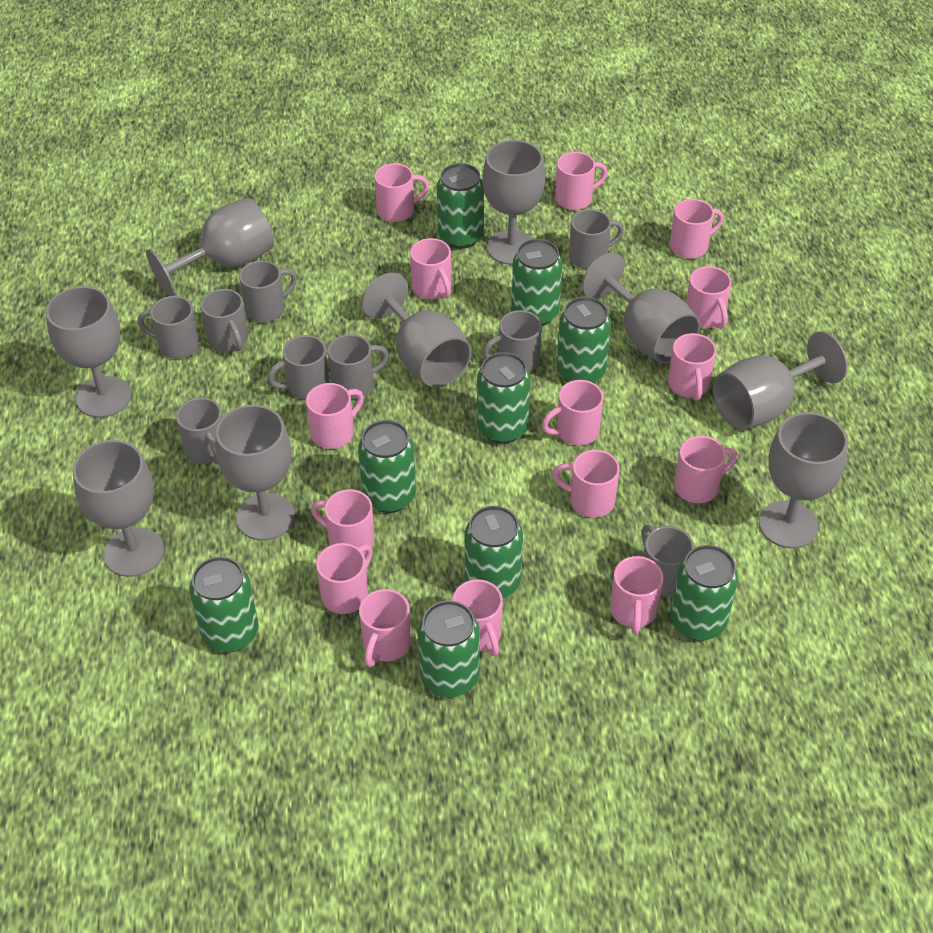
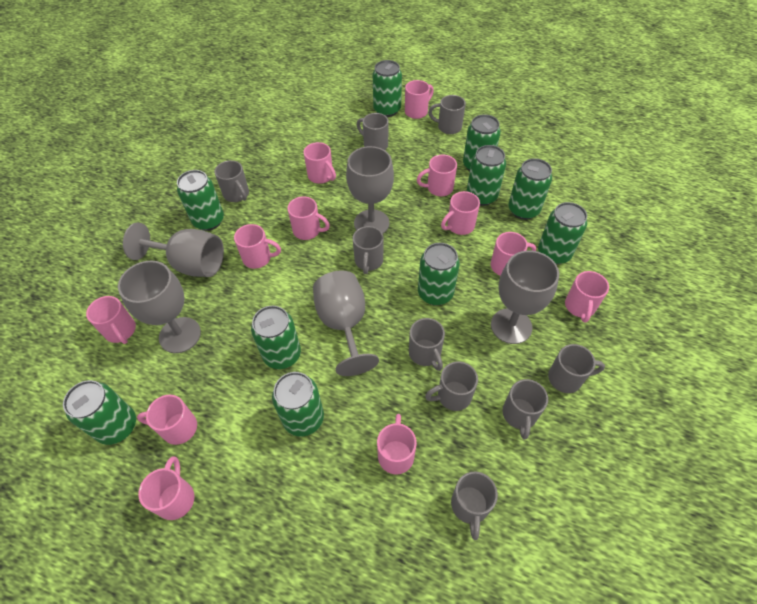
green can: 9 -> 10
grey goblet: 9 -> 5
pink mug: 15 -> 12

